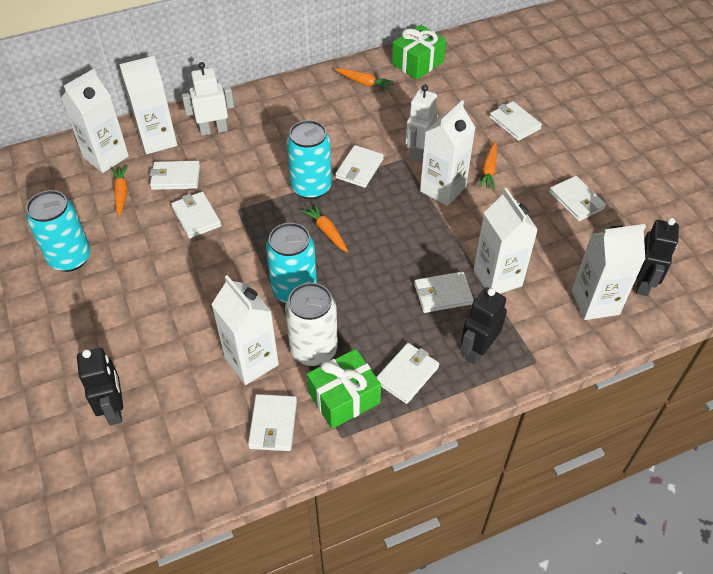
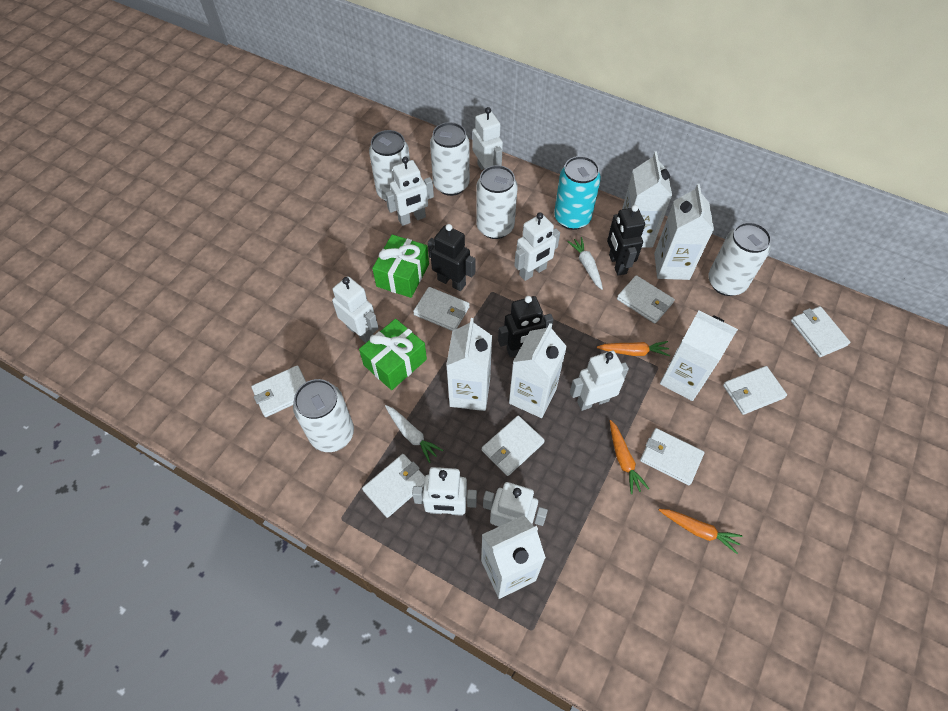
orange carrot: 4 -> 3
turquoise can: 3 -> 1
white can: 1 -> 5
white carrot: 0 -> 2
white robot: 2 -> 7

